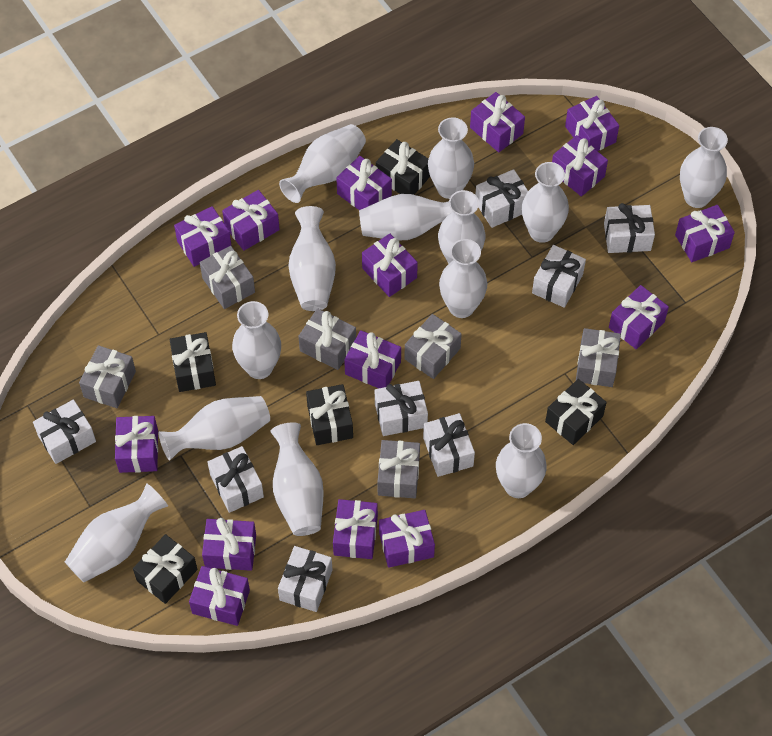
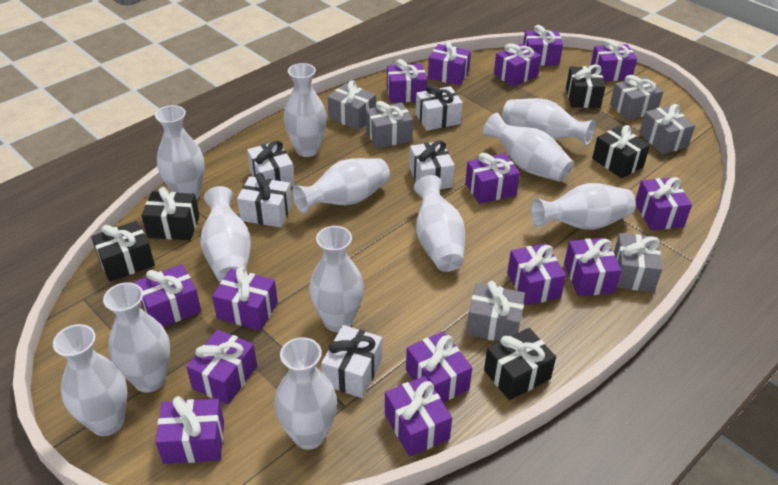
white gift: 8 -> 5
white vase: 13 -> 12

